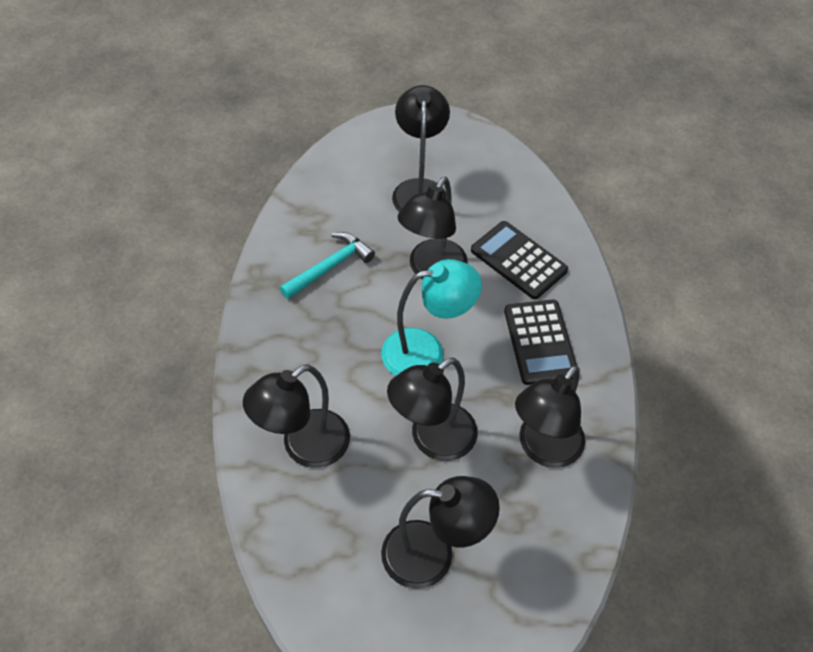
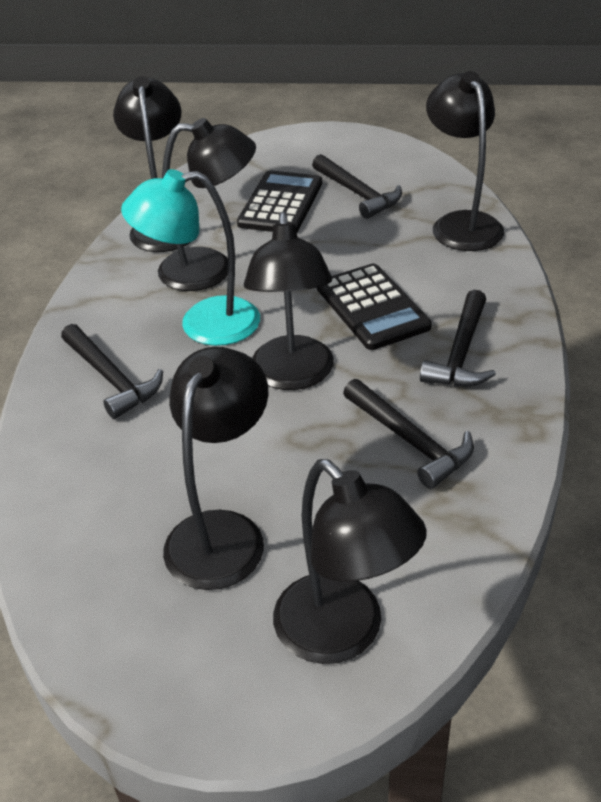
black hammer: 0 -> 4
turquoise hammer: 1 -> 0

